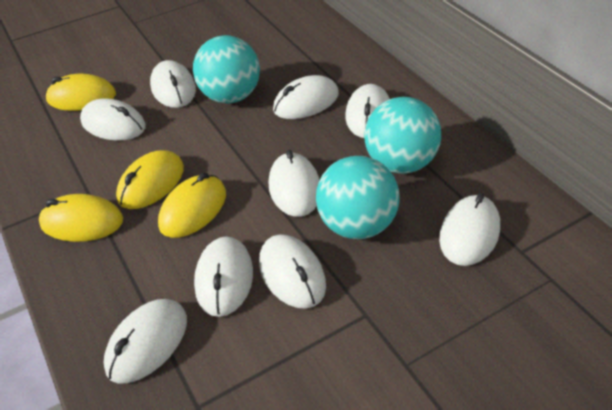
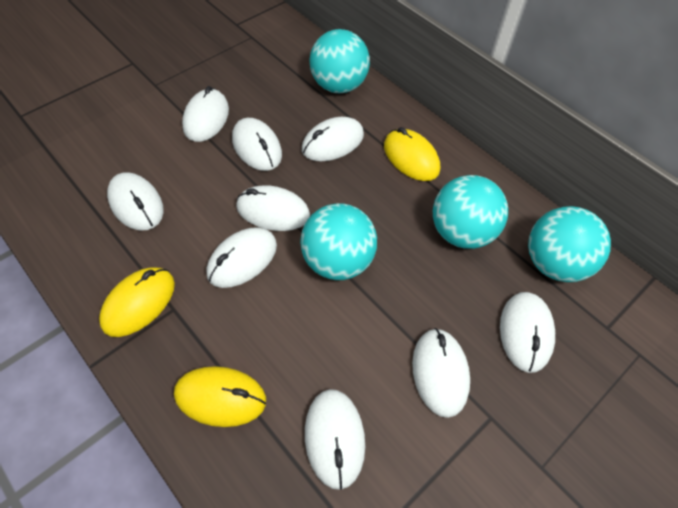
turquoise ball: 3 -> 4
yellow mouse: 4 -> 3

